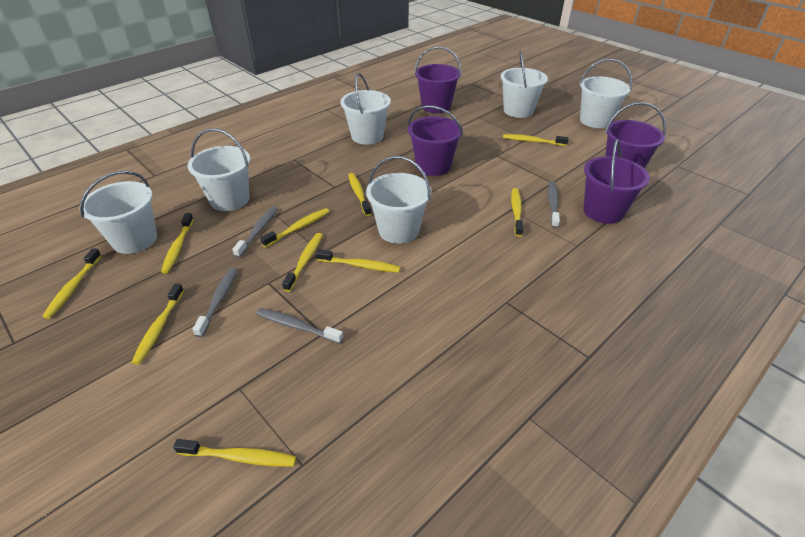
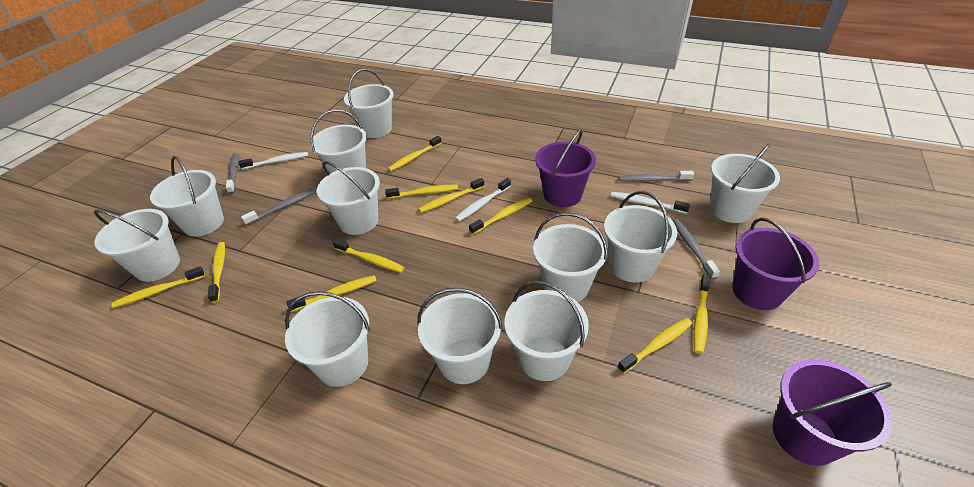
purple bucket: 4 -> 3
white bucket: 6 -> 11
white toothbrush: 0 -> 3

